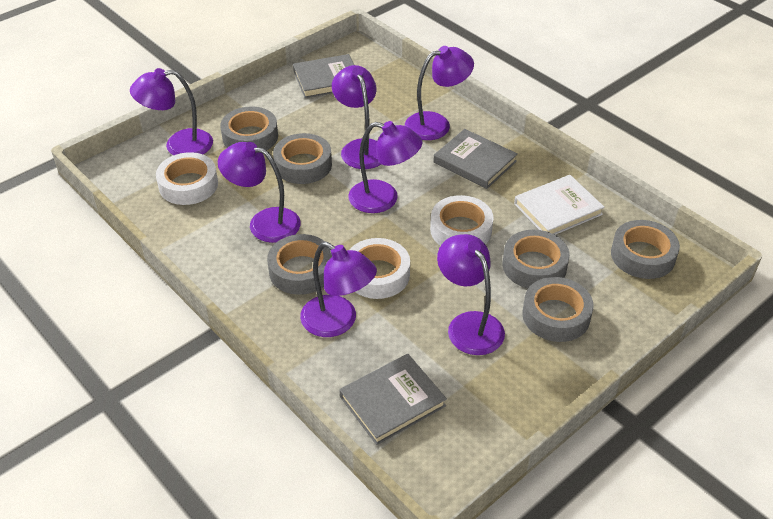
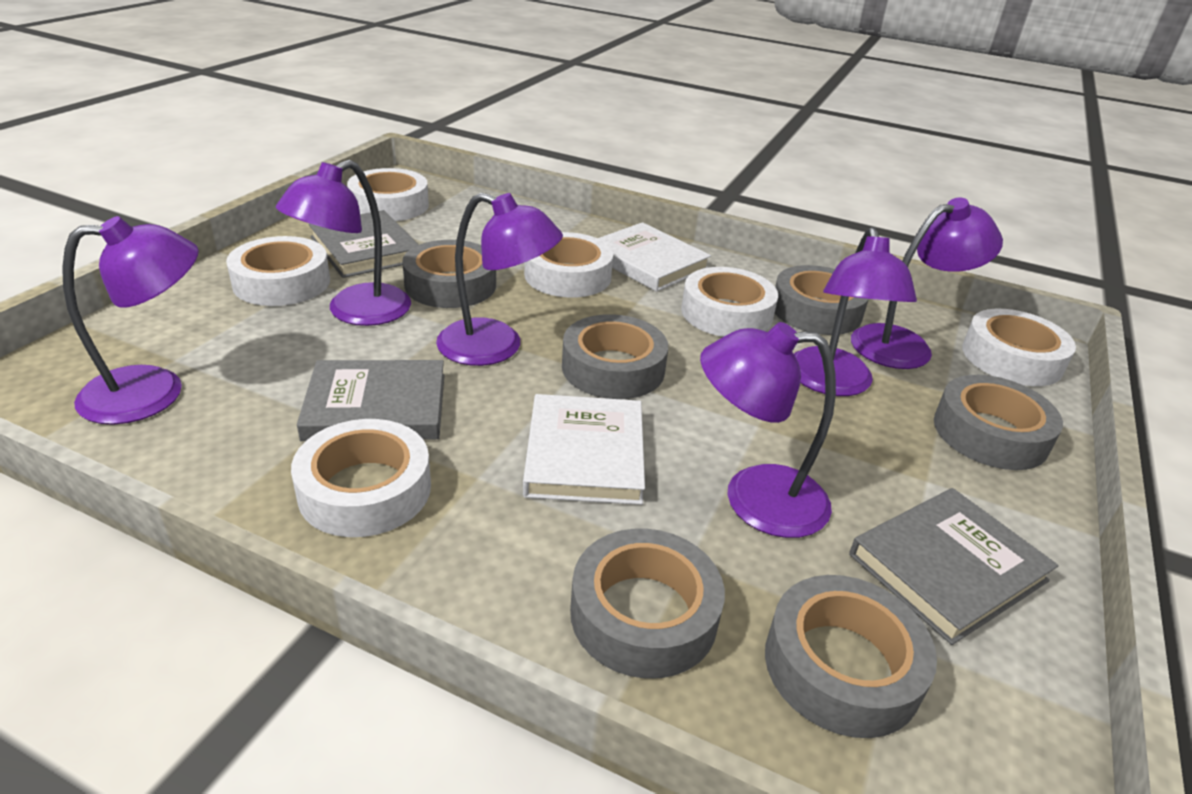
purple lamp: 7 -> 6
white book: 1 -> 2
white tape: 3 -> 6

